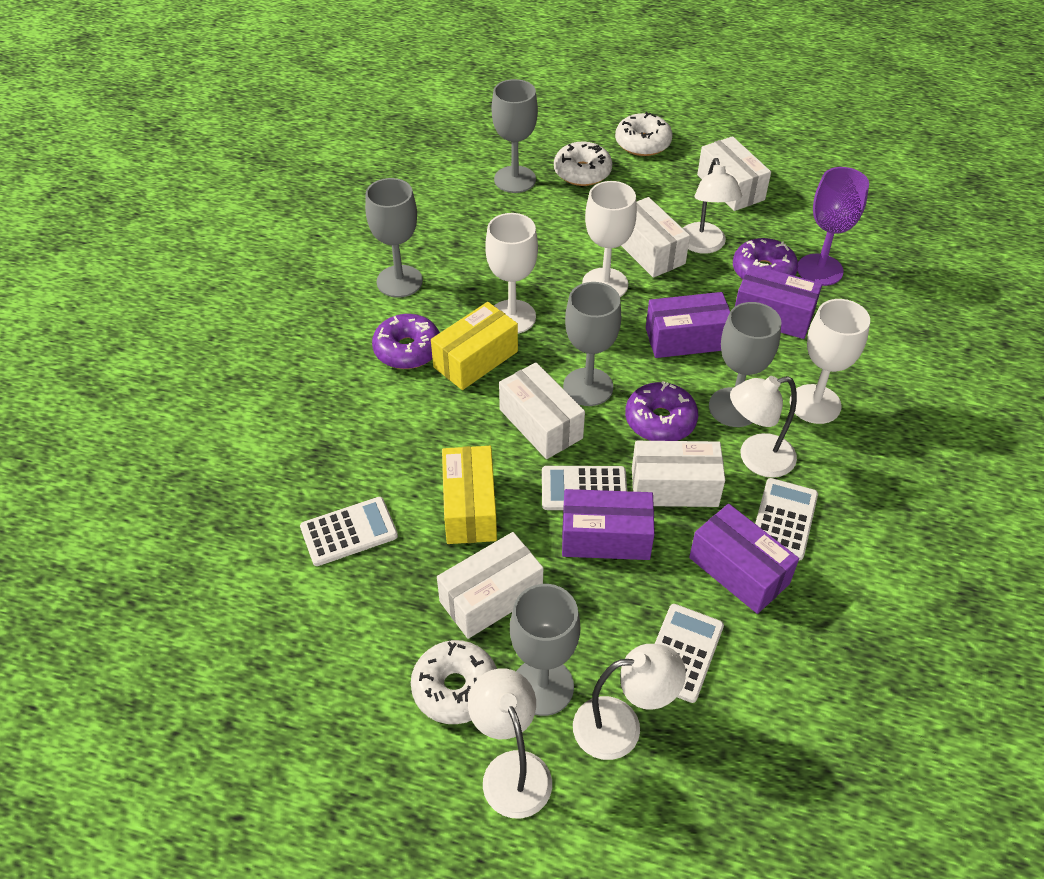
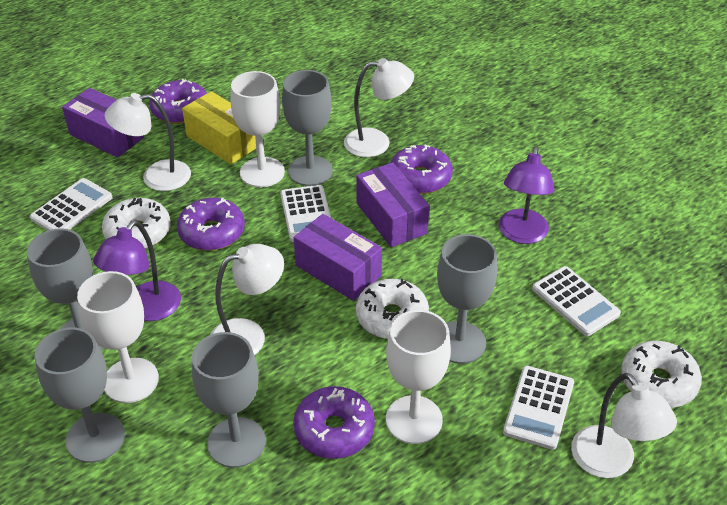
purple box: 4 -> 3
purple donut: 3 -> 4
purple goblet: 1 -> 0
purple lamp: 0 -> 2
white box: 5 -> 0
yellow box: 2 -> 1

